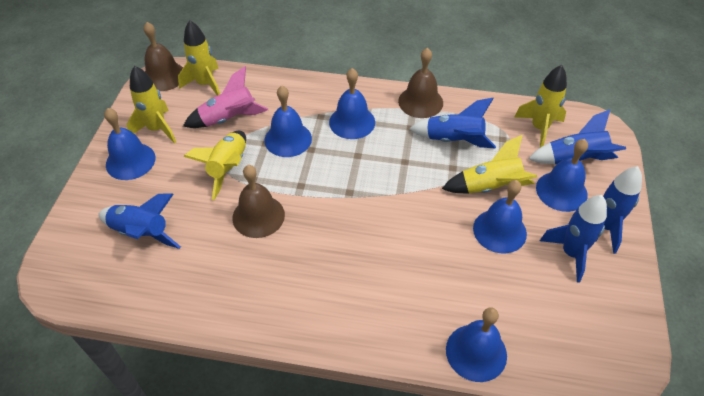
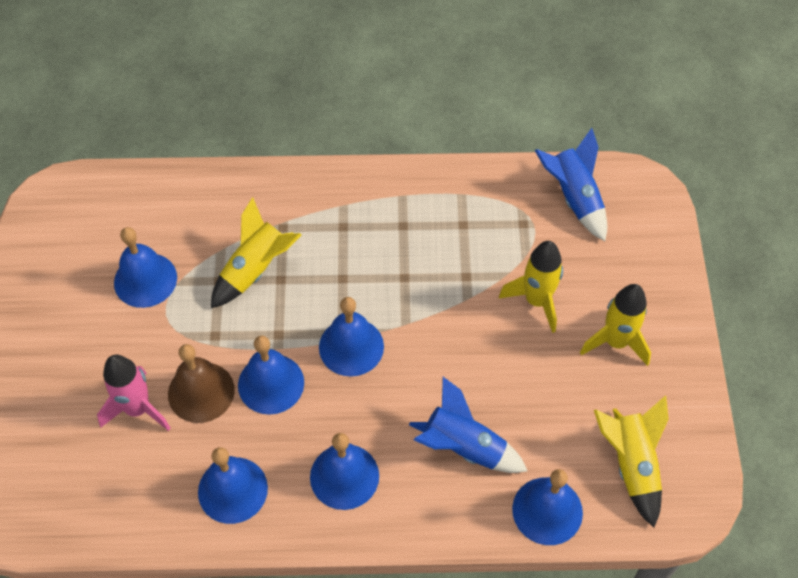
blue rocket: 5 -> 2
brown bell: 3 -> 1
yellow rocket: 5 -> 4

